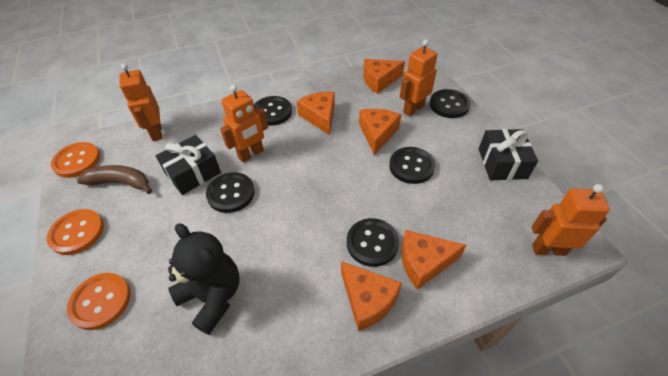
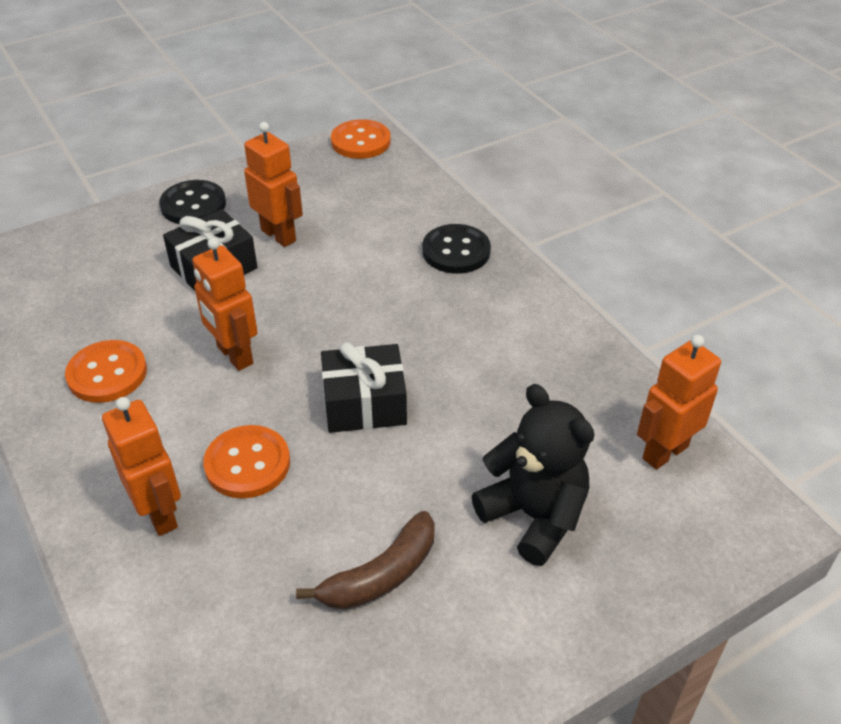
black button: 5 -> 2
orange cheese: 5 -> 0

